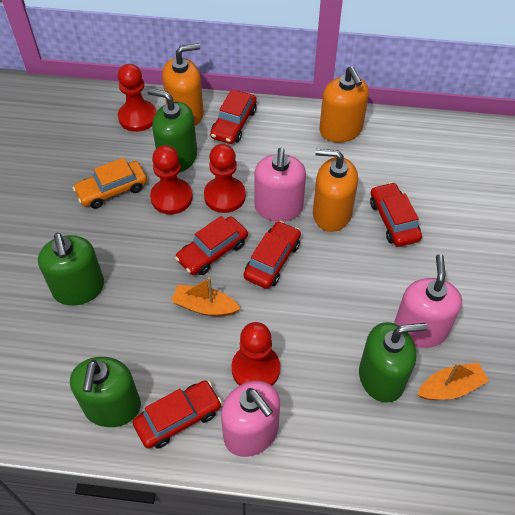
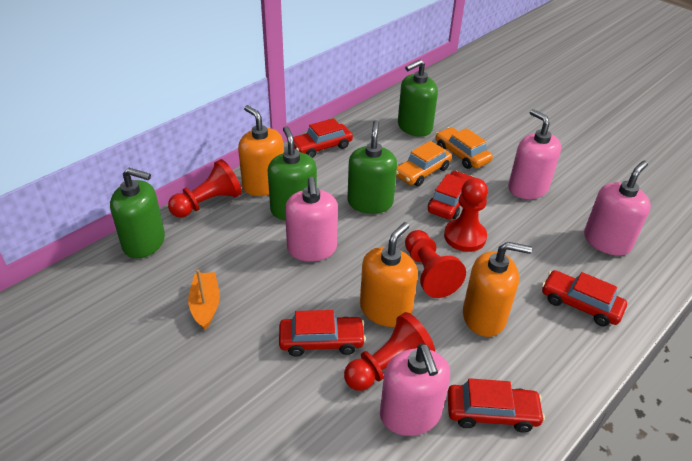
orange boat: 2 -> 1
orange car: 1 -> 2
pink soap dispenser: 3 -> 4

